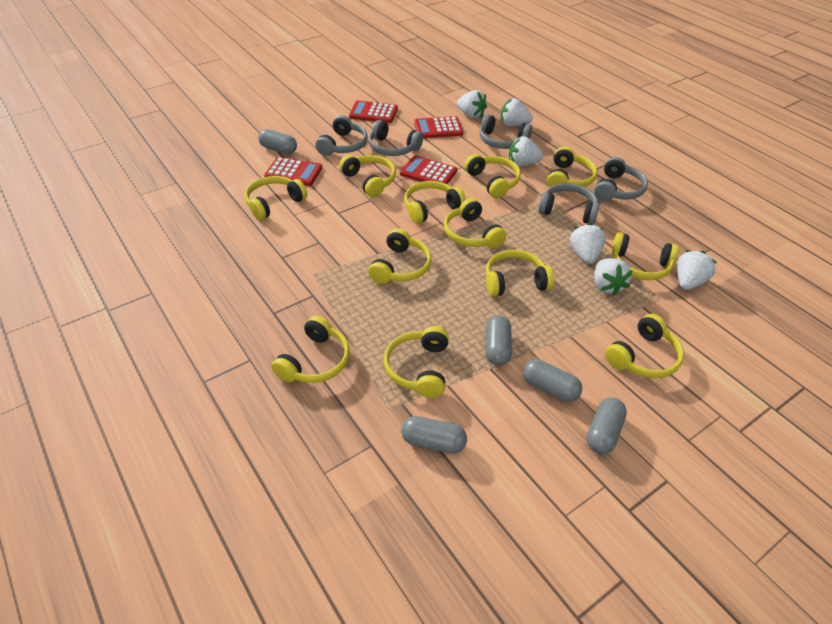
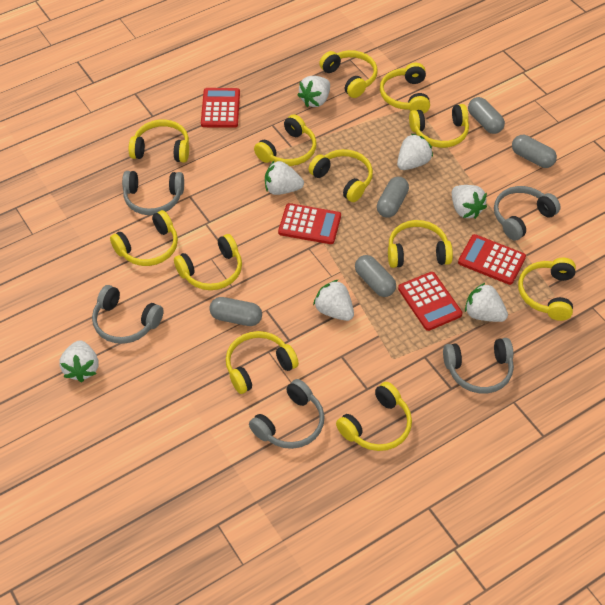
white strawberry: 6 -> 7

